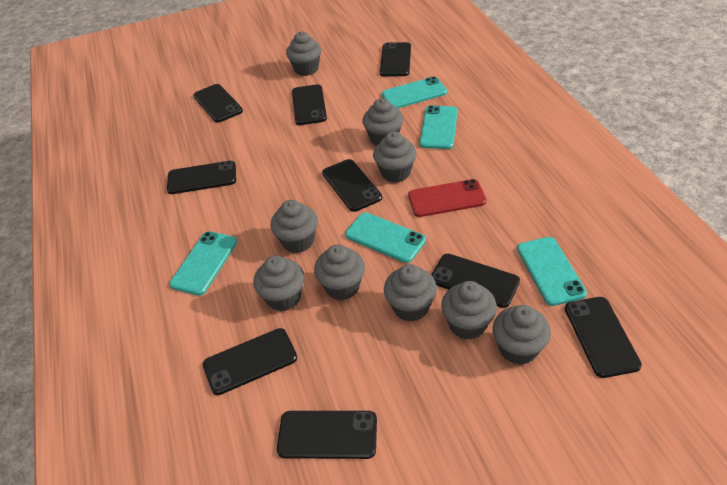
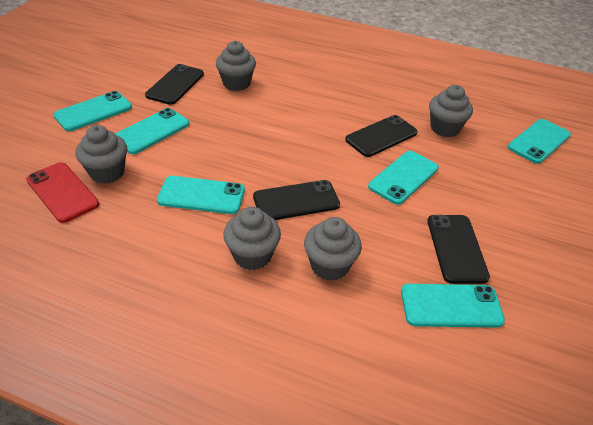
black phone: 9 -> 4
grey cupcake: 9 -> 5
turquoise phone: 5 -> 6

